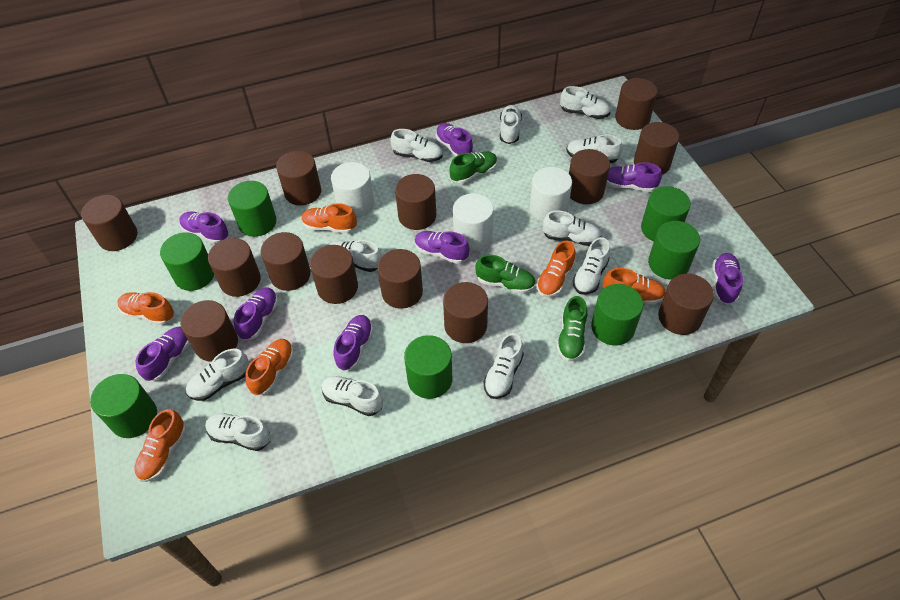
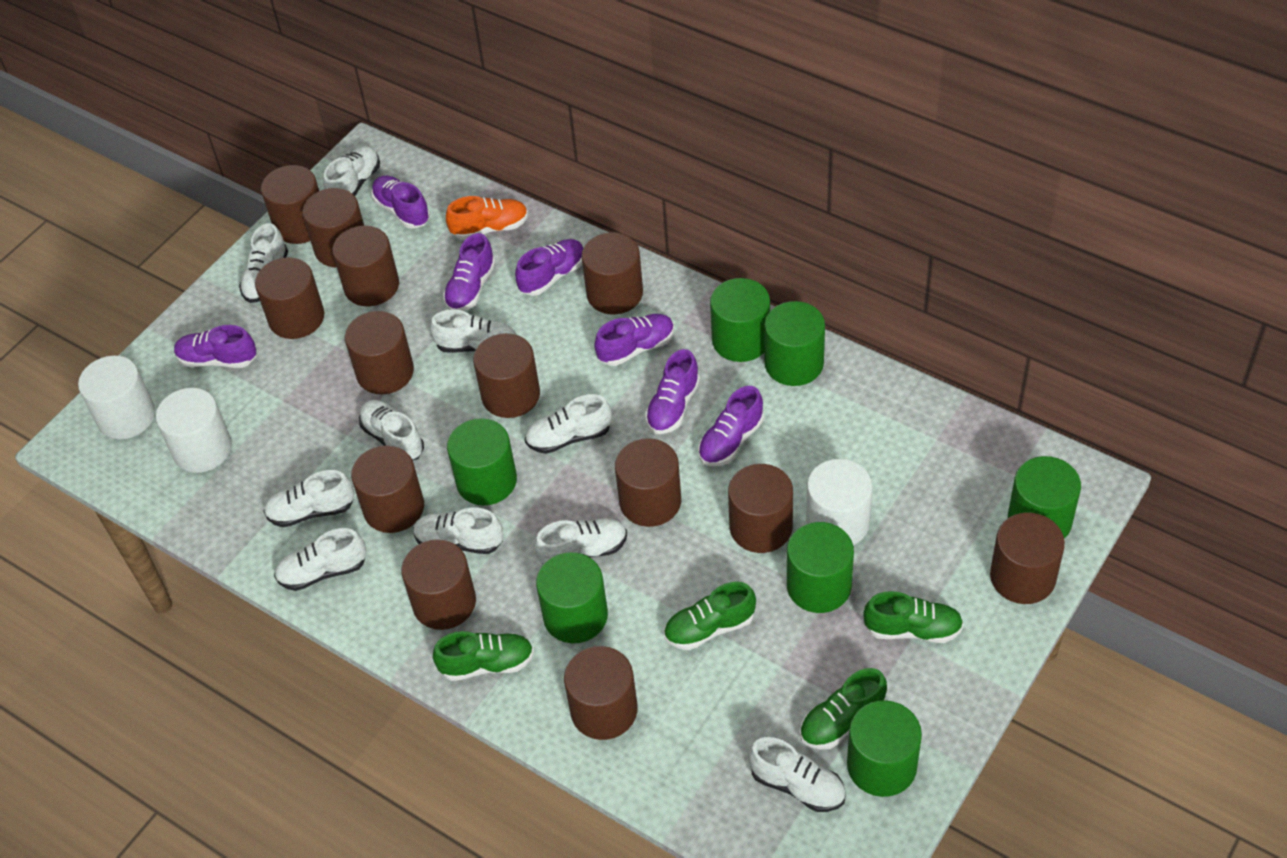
green shoe: 3 -> 4
orange shoe: 6 -> 1
purple shoe: 8 -> 7
white shoe: 11 -> 10

